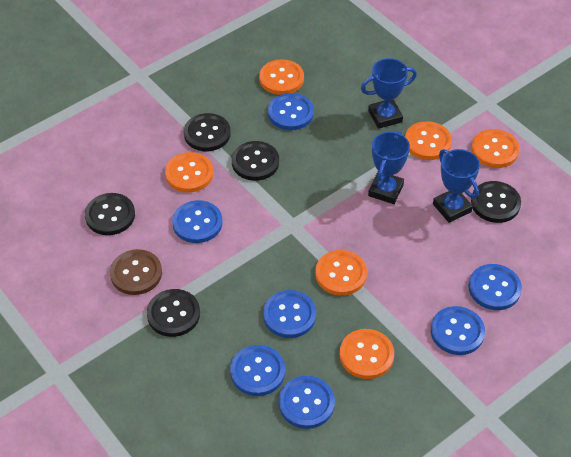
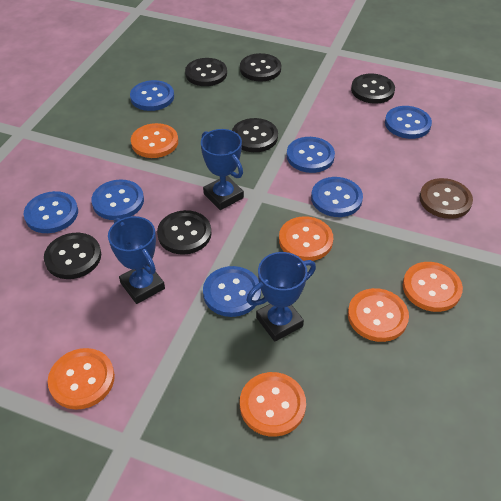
black button: 5 -> 6

